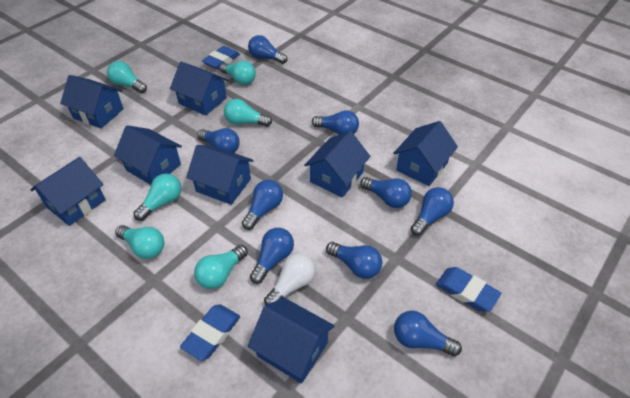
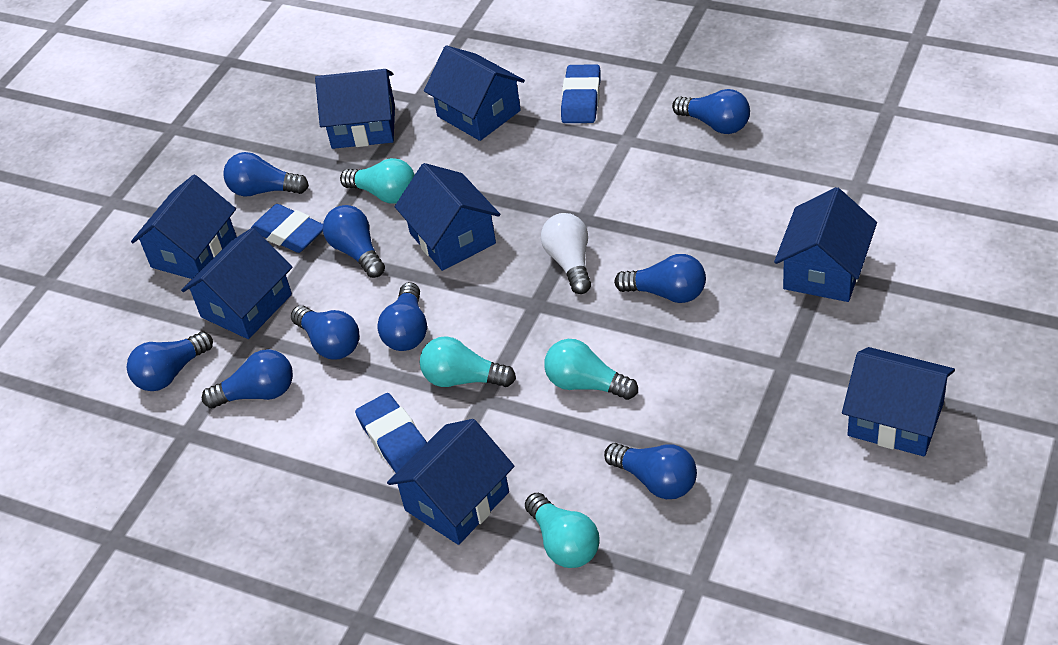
turquoise light bulb: 6 -> 4

